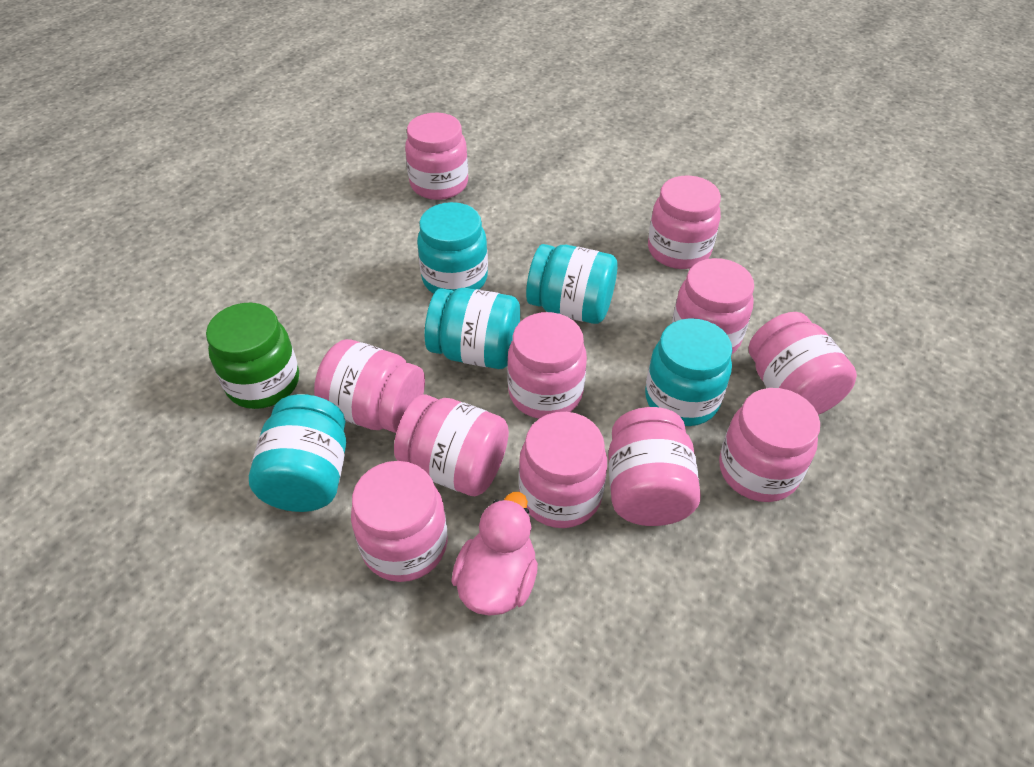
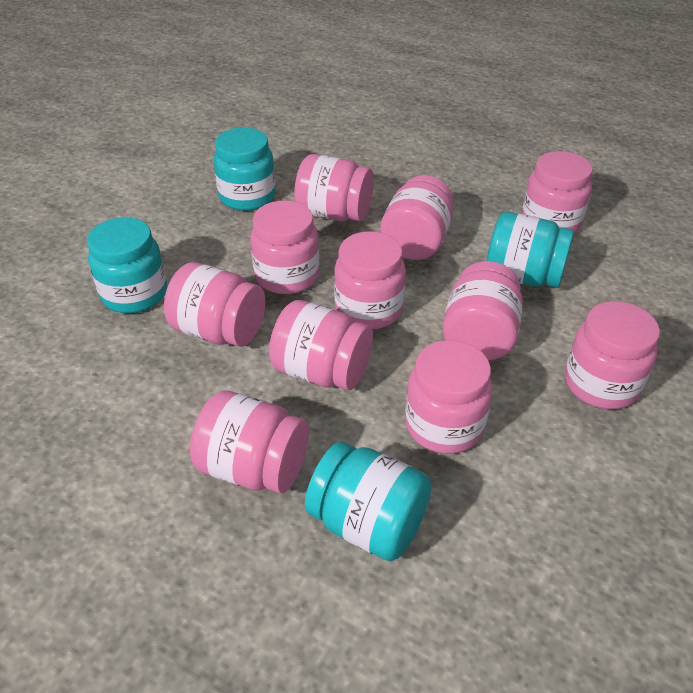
green jar: 1 -> 0
pink duck: 1 -> 0
turquoise jar: 5 -> 4

